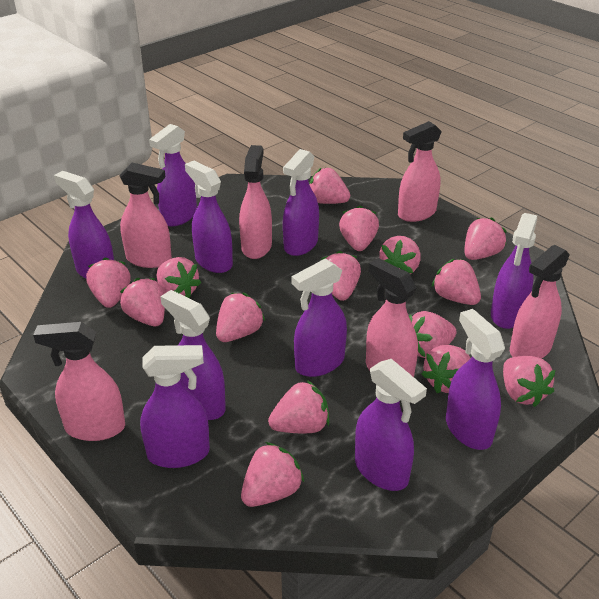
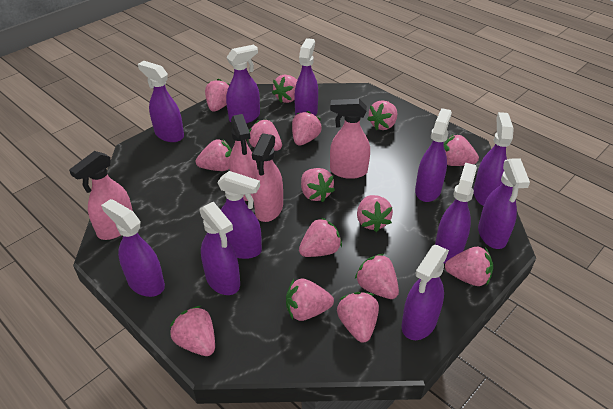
pink spray bottle: 6 -> 4
purple spray bottle: 10 -> 11

